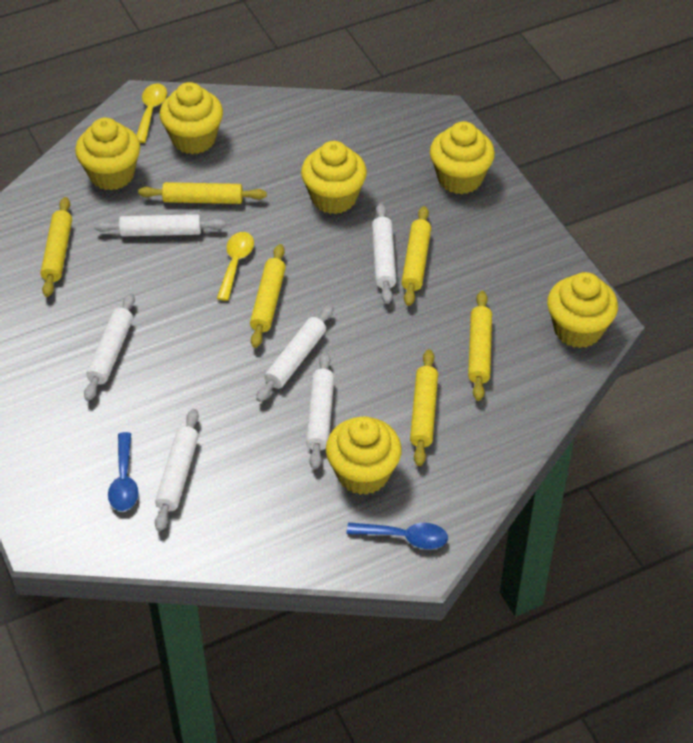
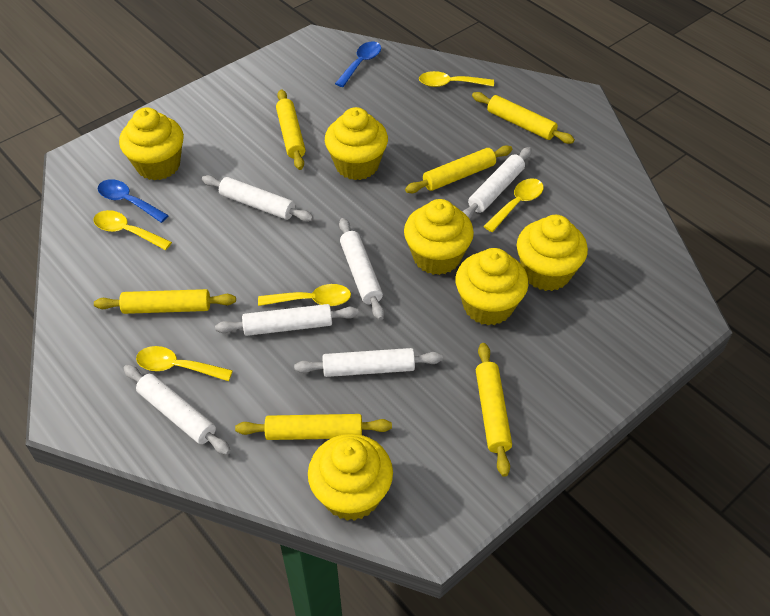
yellow spoon: 2 -> 5

